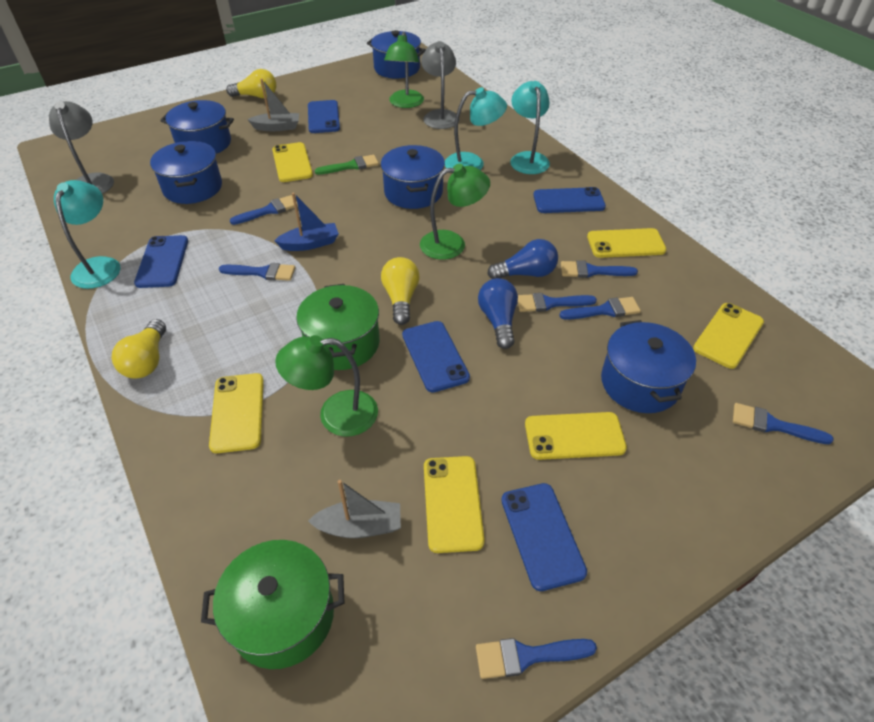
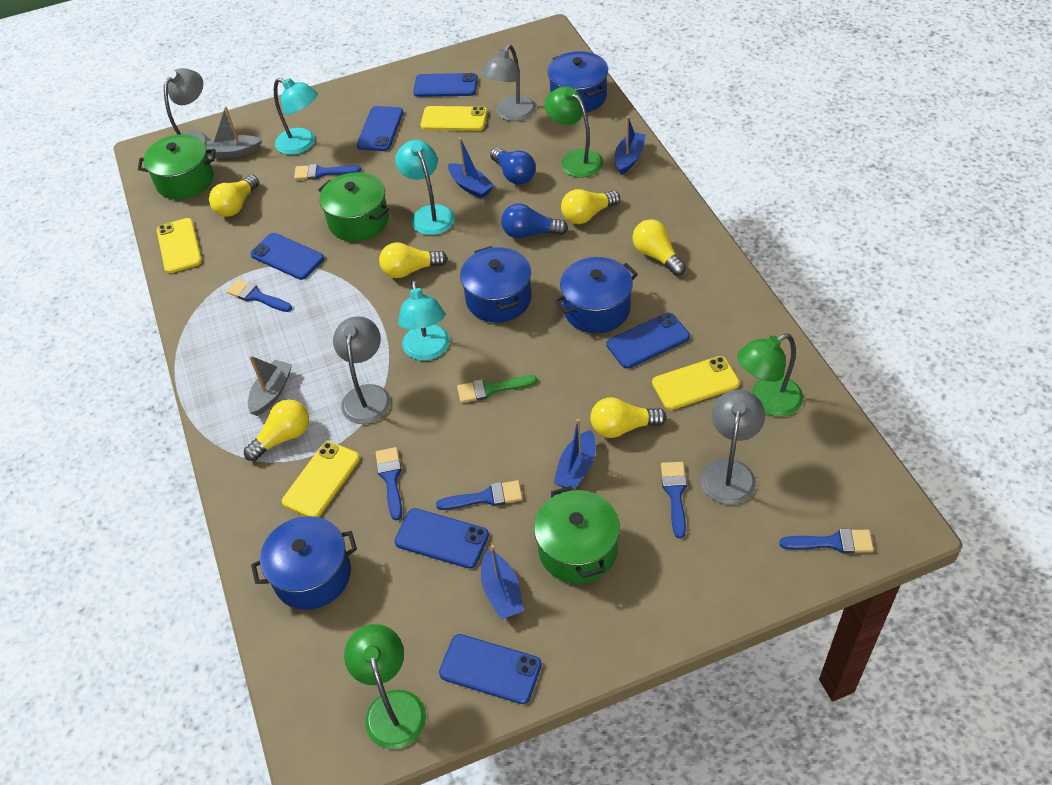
blue boat: 1 -> 4
blue brush: 7 -> 6
blue phone: 5 -> 6
blue pot: 5 -> 4
green pot: 2 -> 3
grey lamp: 2 -> 4
yellow light bulb: 3 -> 6
yellow phone: 6 -> 4

